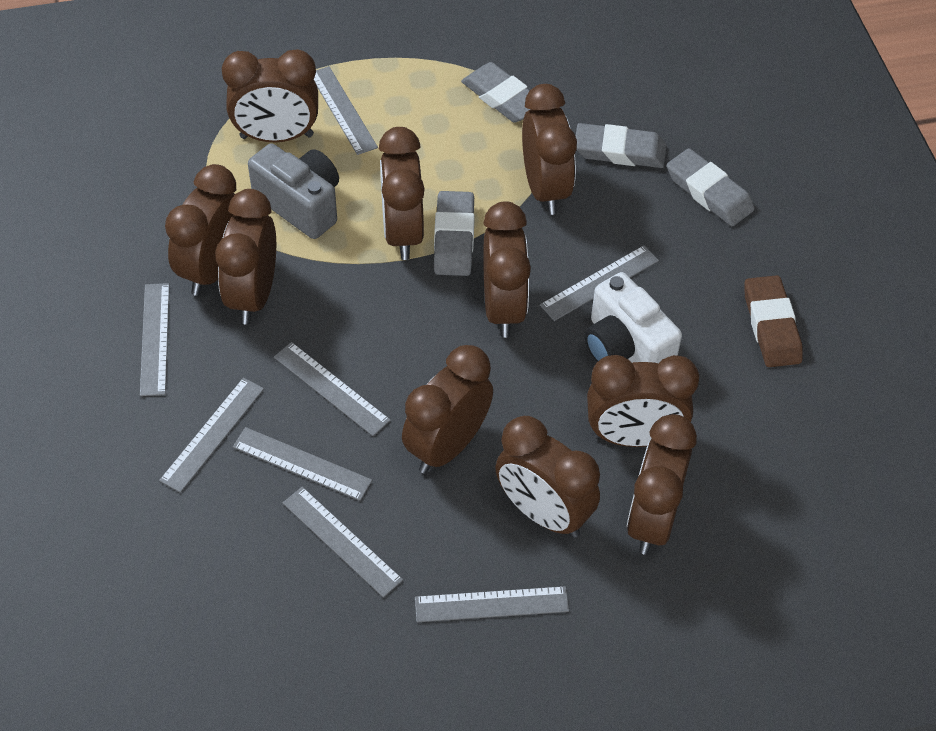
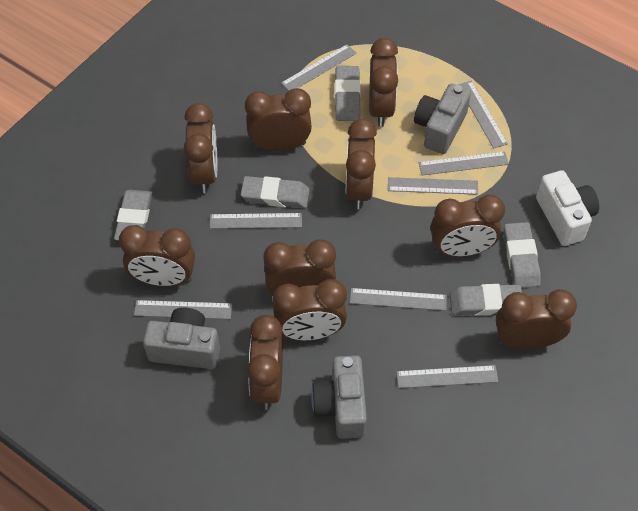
brown eraser: 1 -> 0
grey camera: 1 -> 3
grey eraser: 4 -> 5

